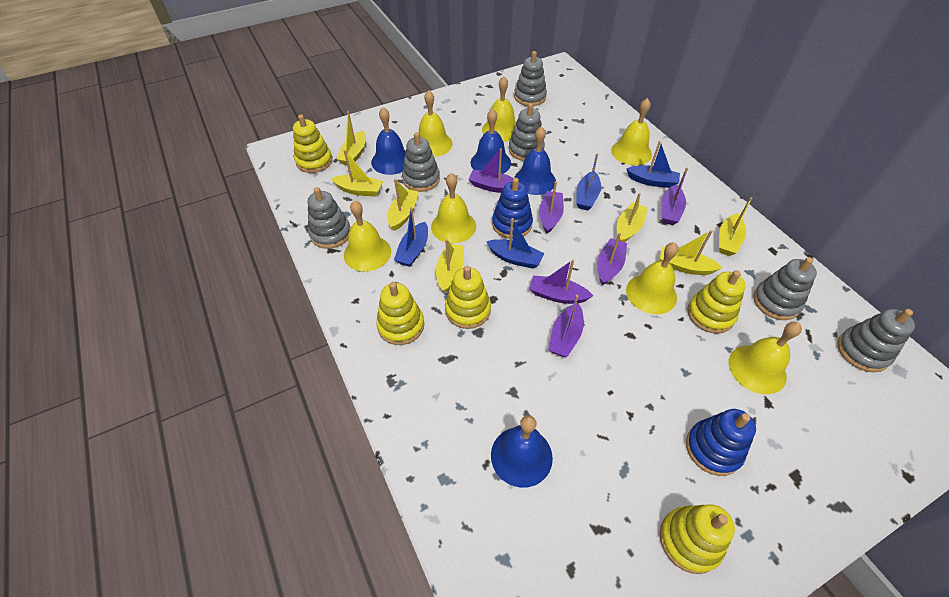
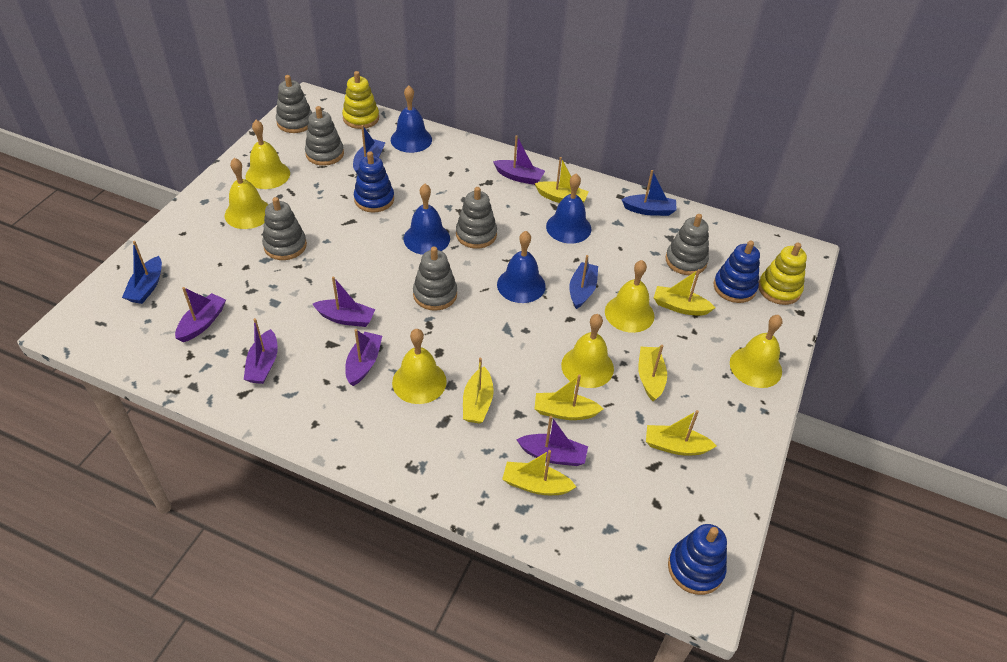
blue stacking toy: 2 -> 3
yellow bell: 7 -> 6
yellow stacking toy: 5 -> 2

